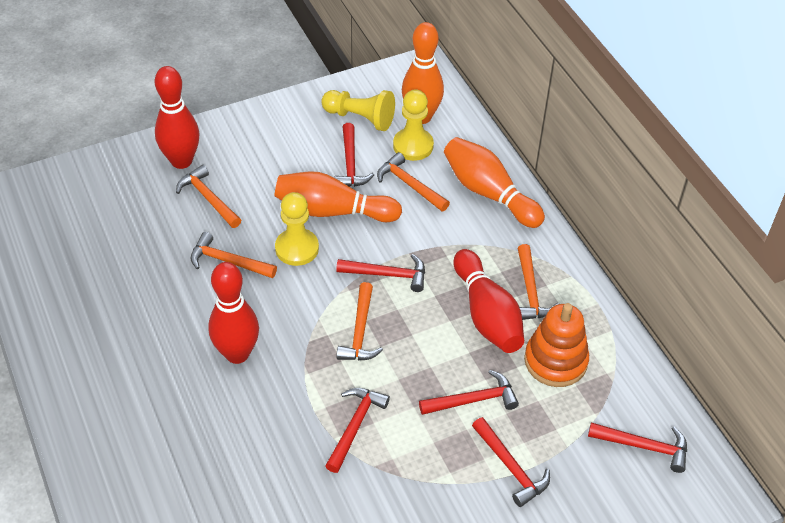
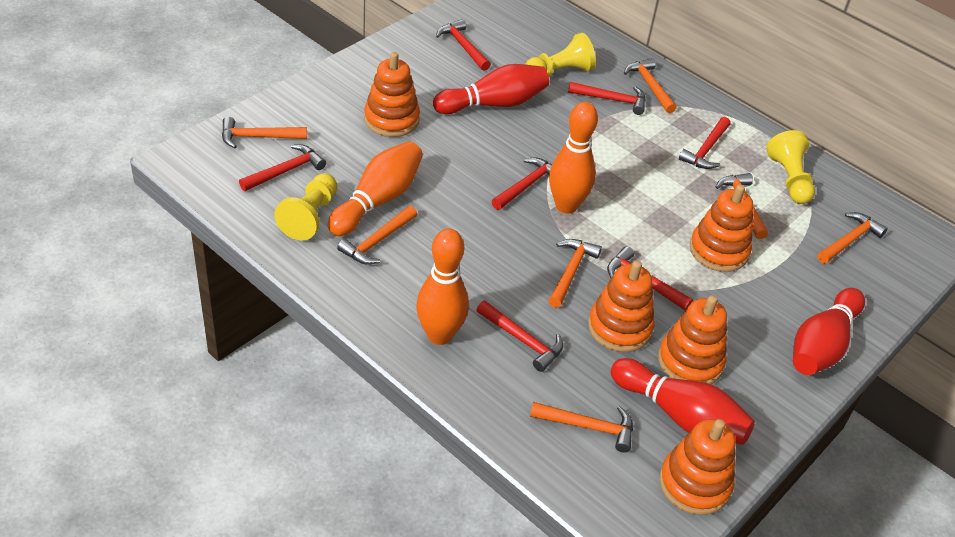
orange hammer: 5 -> 7
orange stacking toy: 1 -> 5
red hammer: 6 -> 7

